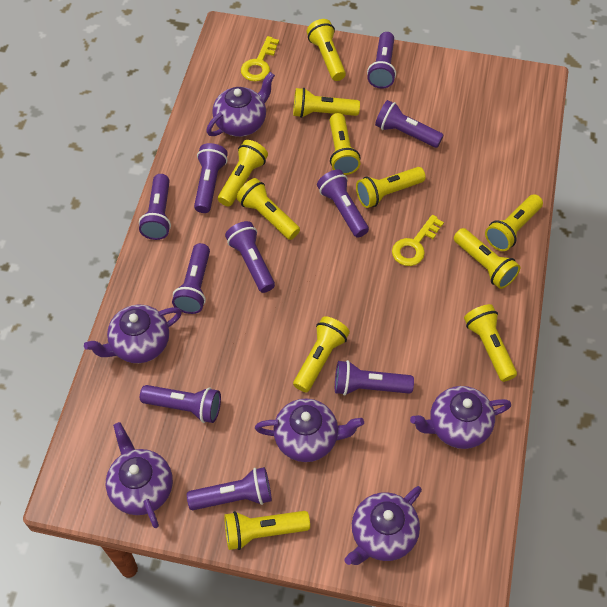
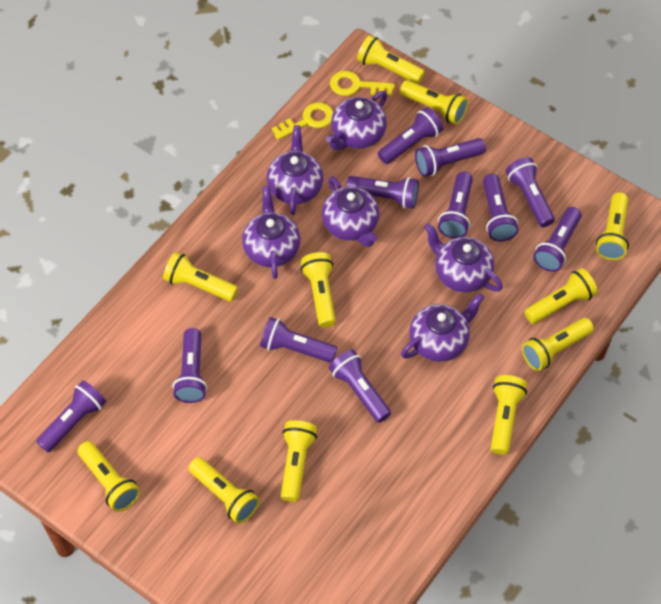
purple flashlight: 10 -> 11

